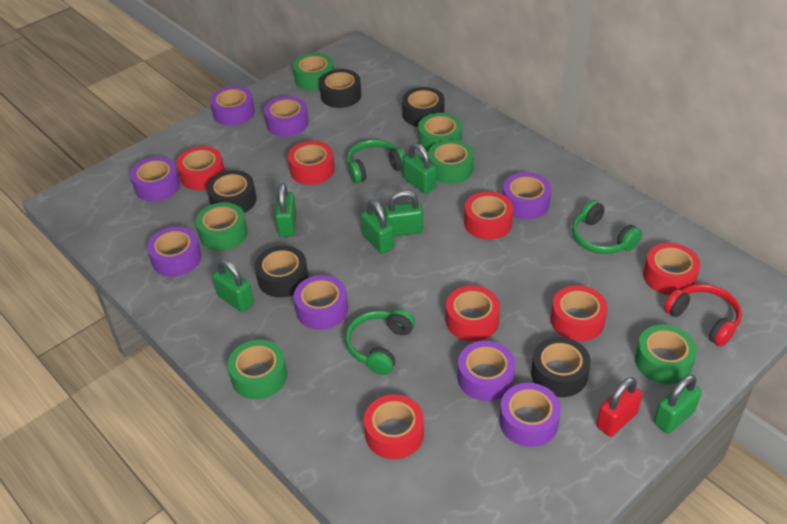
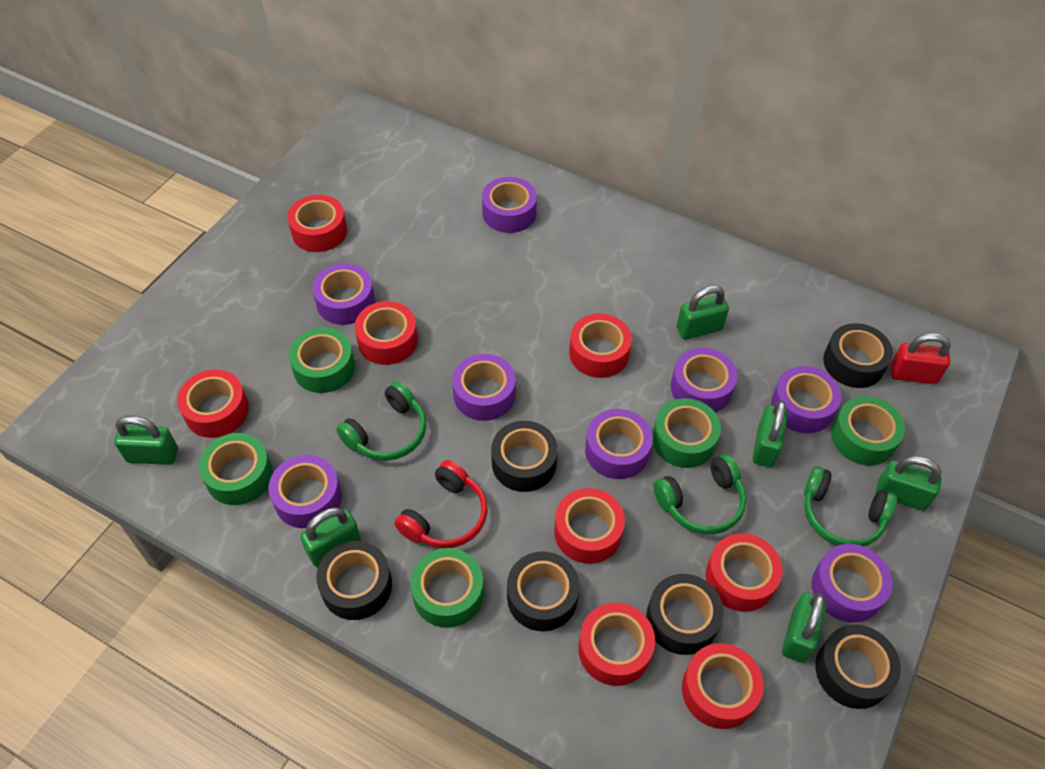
black tape: 5 -> 6
green tape: 6 -> 5
red tape: 7 -> 8

